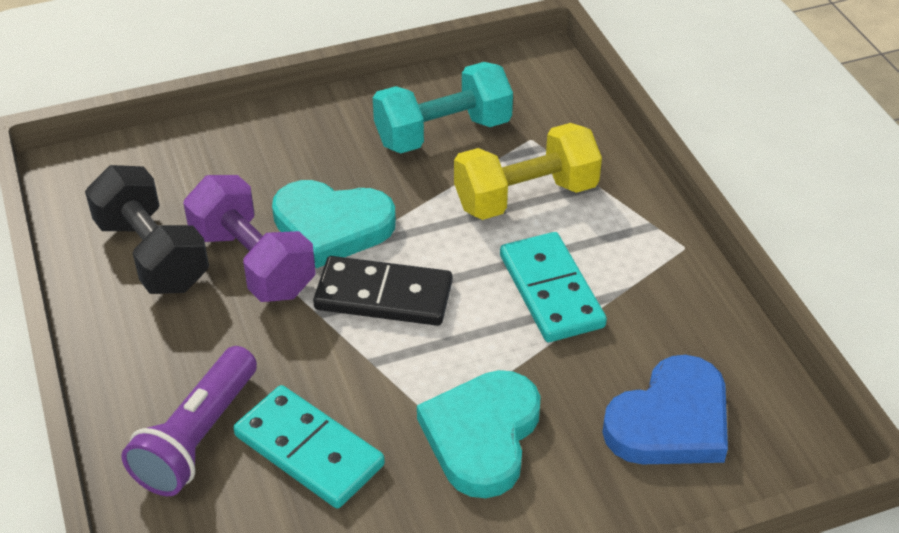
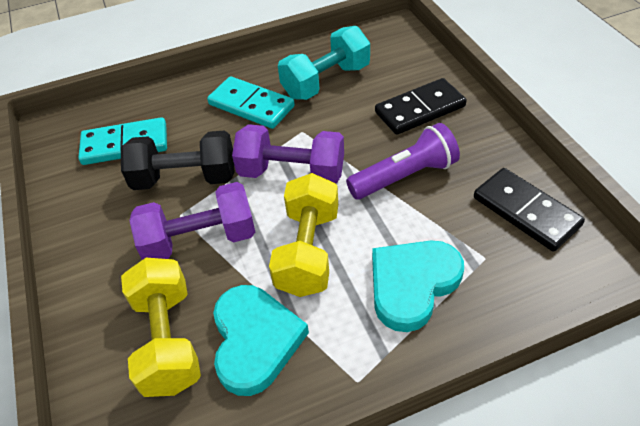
black domino: 1 -> 2
blue heart: 1 -> 0
purple dumbbell: 1 -> 2
yellow dumbbell: 1 -> 2

